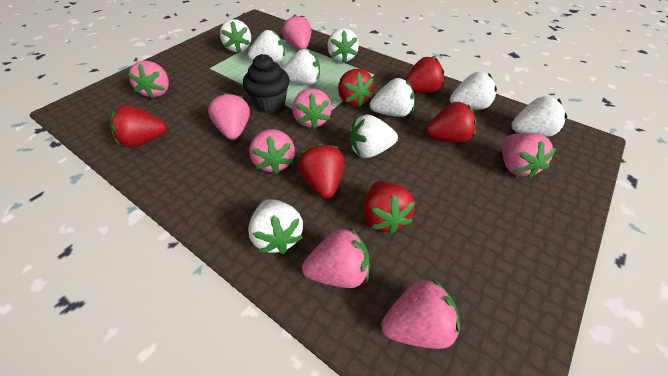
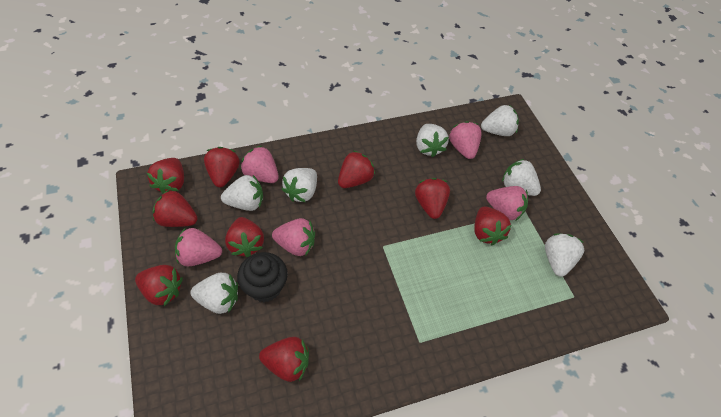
pink strawberry: 8 -> 5
red strawberry: 6 -> 9
white strawberry: 9 -> 7

